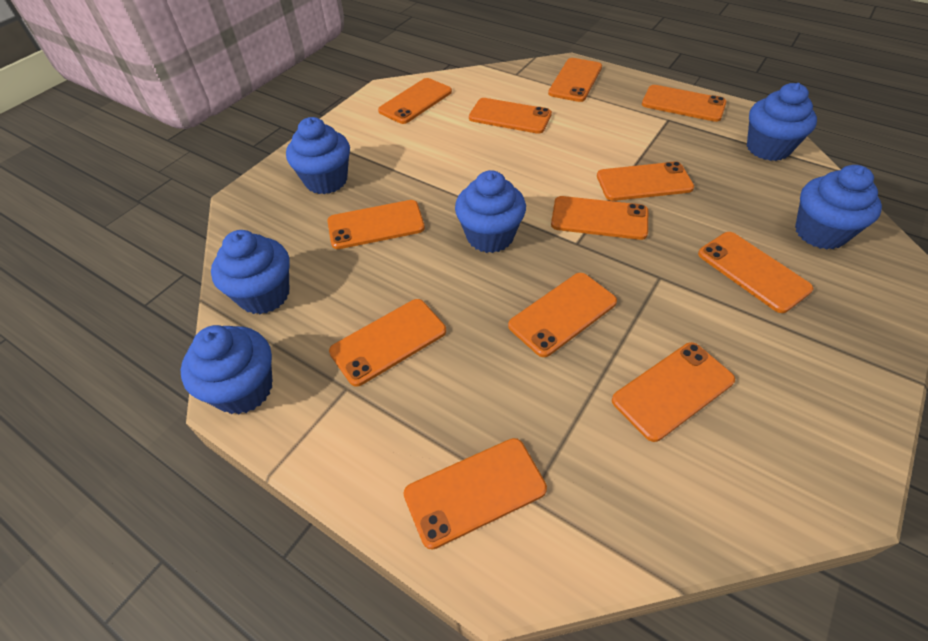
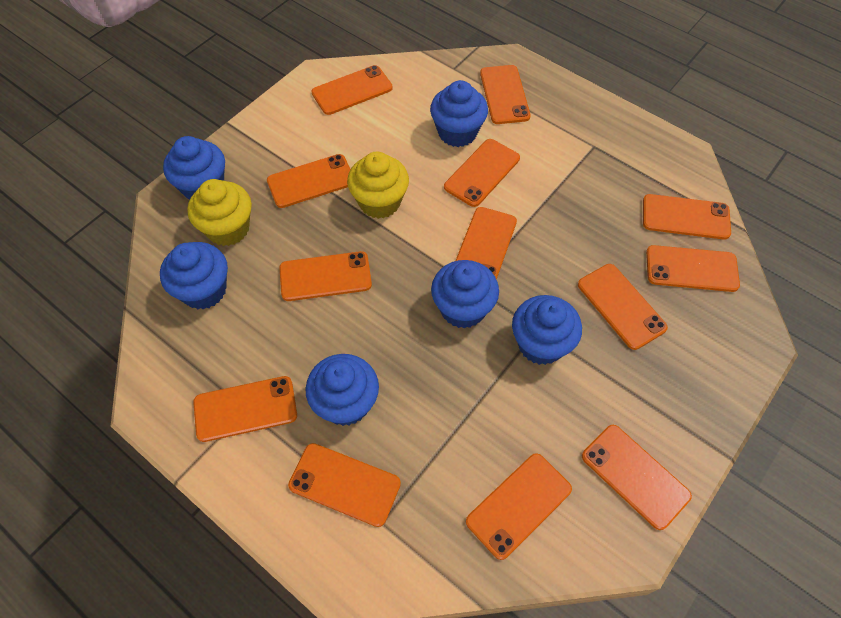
orange phone: 12 -> 13
yellow cupcake: 0 -> 2

